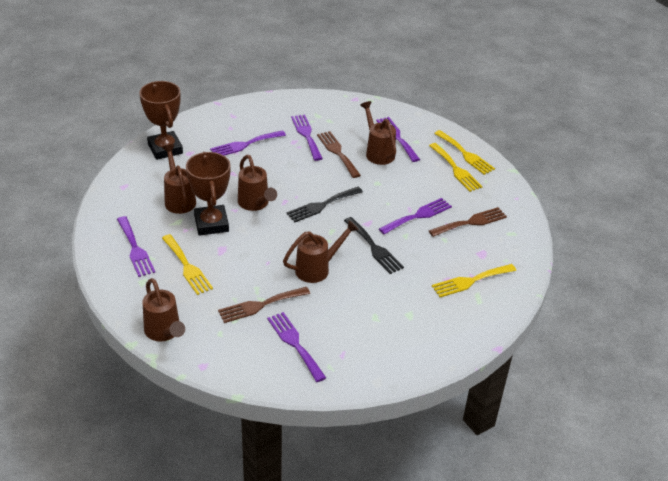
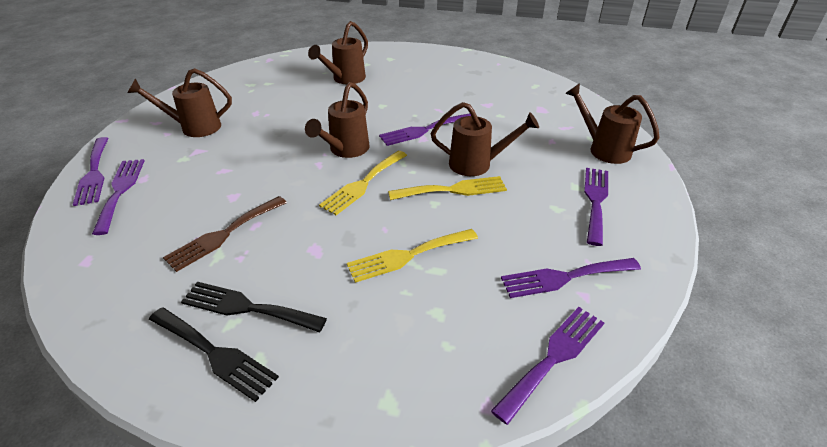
brown fork: 3 -> 1
brown trophy: 2 -> 0
yellow fork: 4 -> 3

